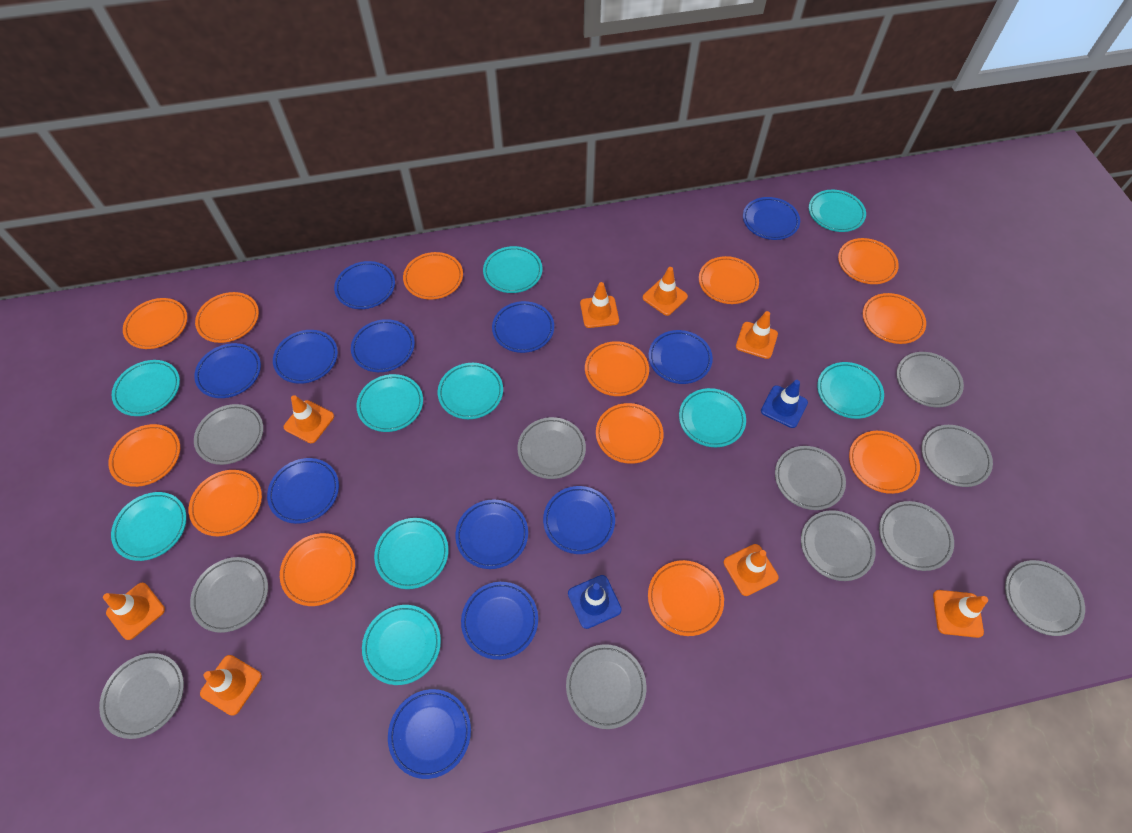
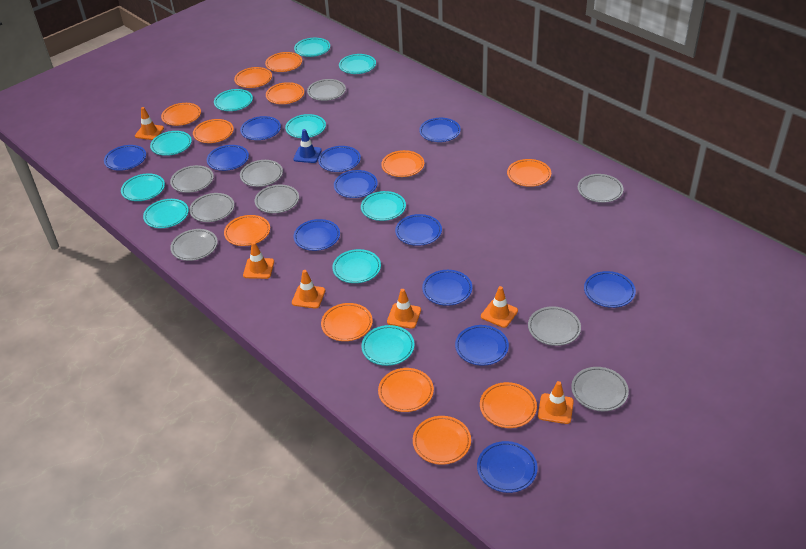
blue traffic cone: 2 -> 1
grey plate: 11 -> 9
orange plate: 13 -> 12
orange traffic cone: 8 -> 6

